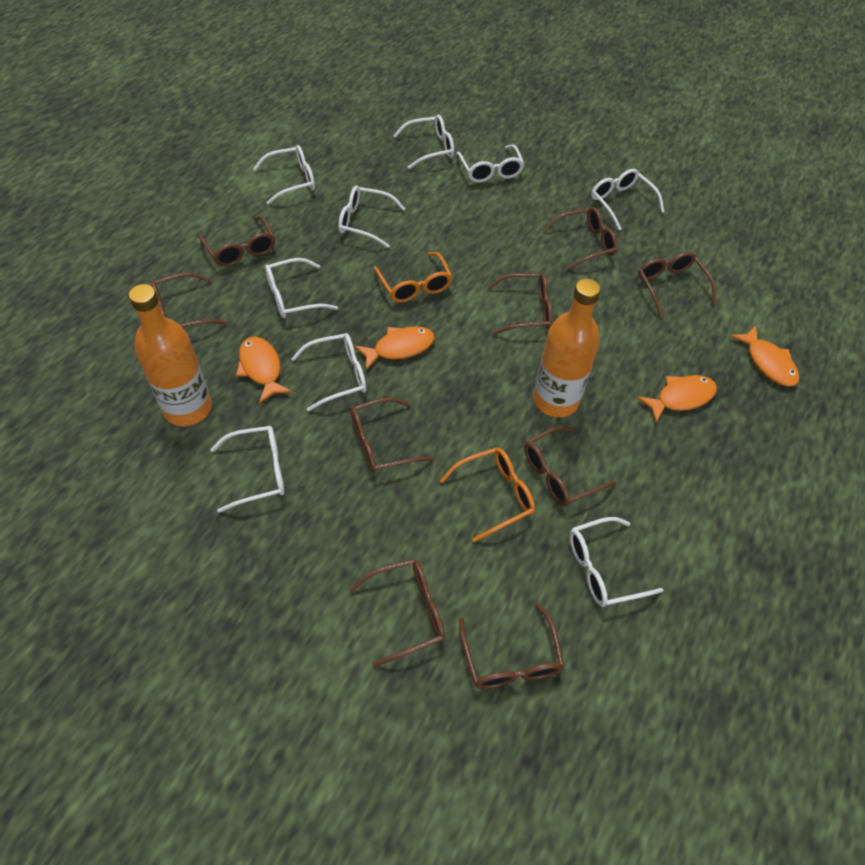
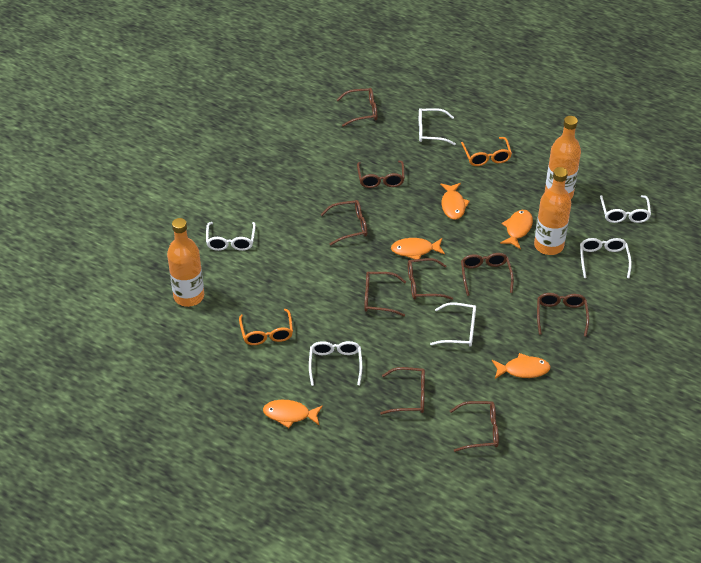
orange bottle: 2 -> 3
orange fish: 4 -> 5
white glasses: 9 -> 6

